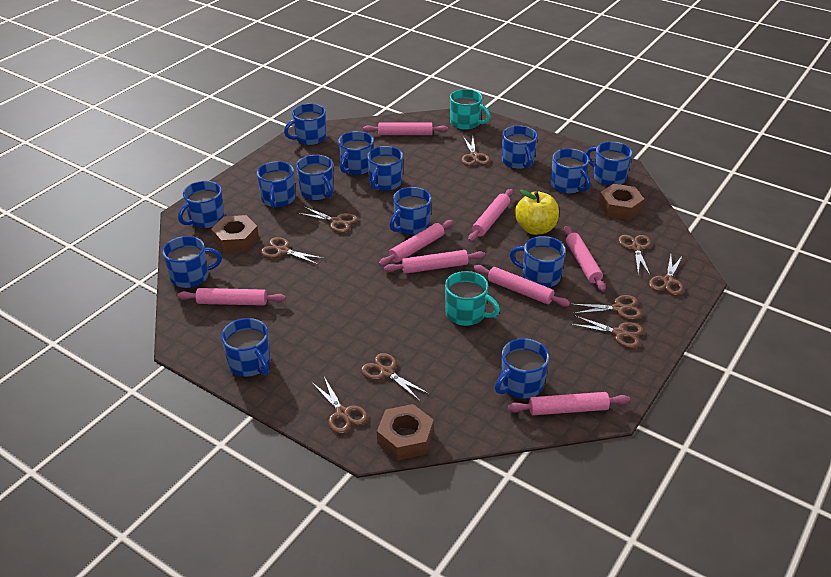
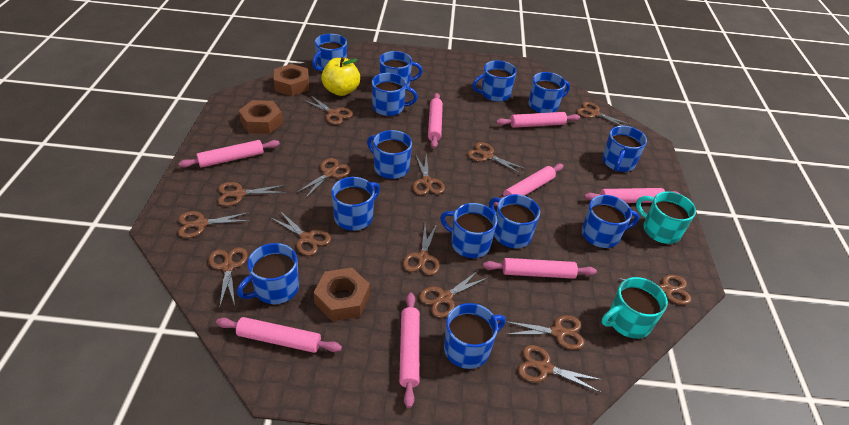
blue mug: 14 -> 13
brown scissors: 9 -> 14

